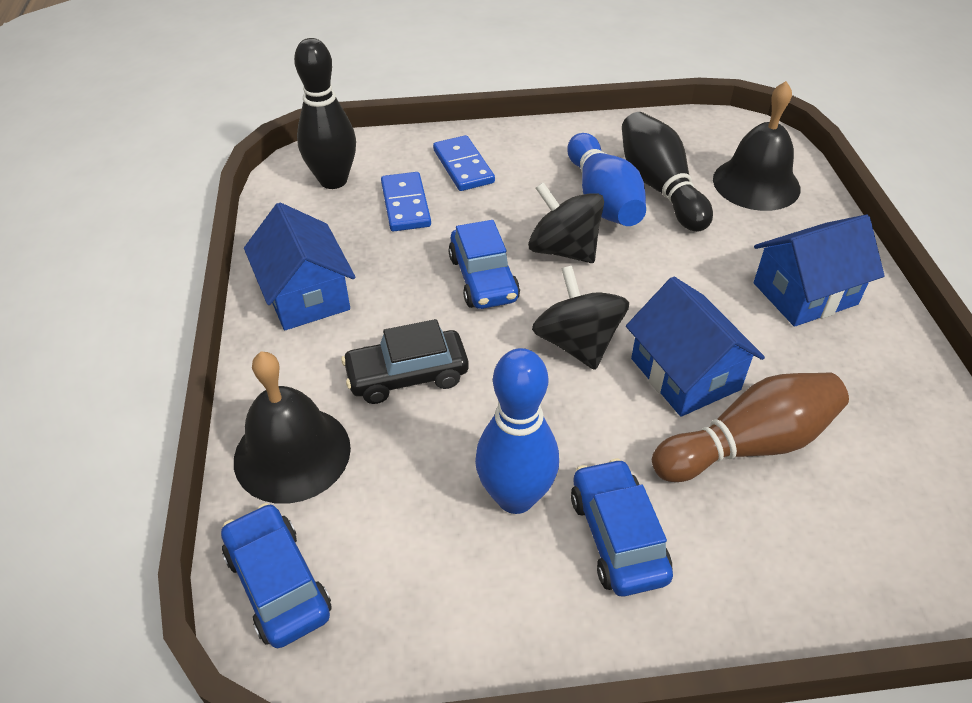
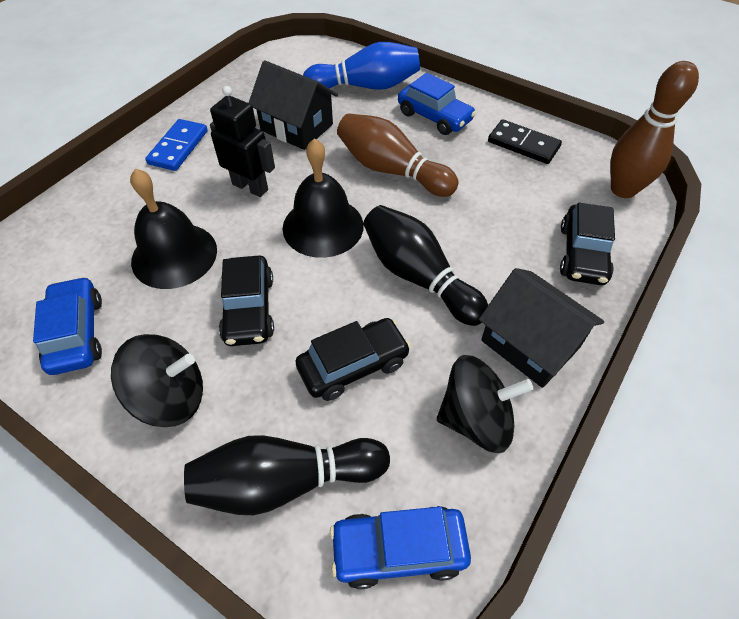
black car: 1 -> 3
black domino: 0 -> 1
black house: 0 -> 2
black robot: 0 -> 1
blue bowling pin: 2 -> 1
blue domino: 2 -> 1
blue house: 3 -> 0
brown bowling pin: 1 -> 2

